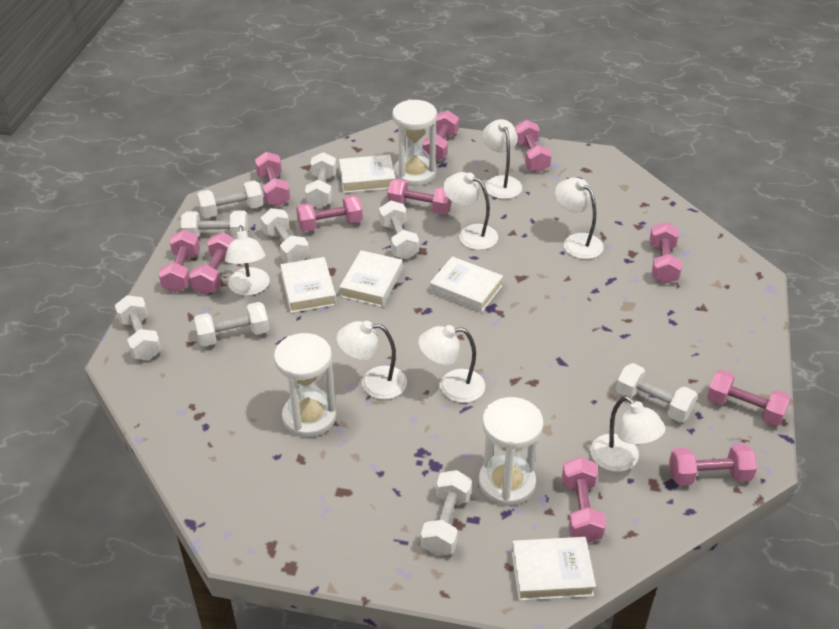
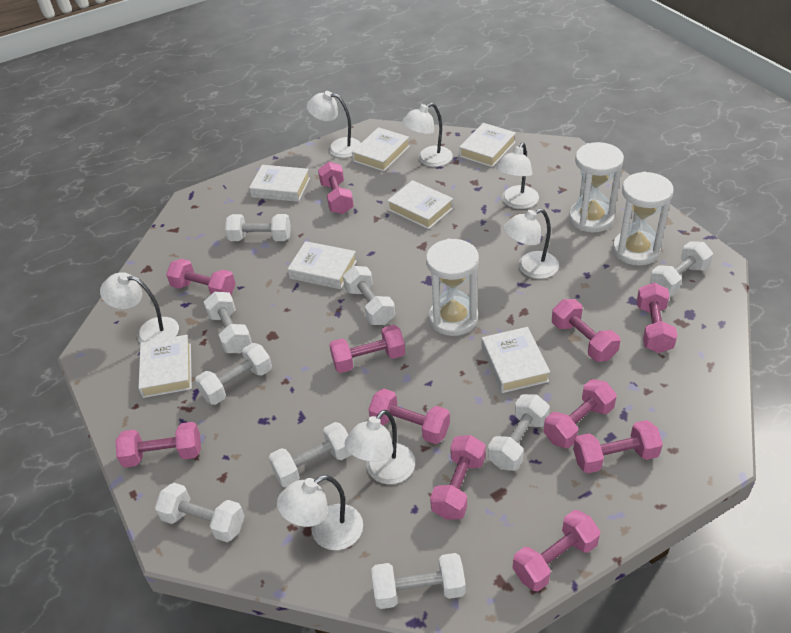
white book: 5 -> 7

